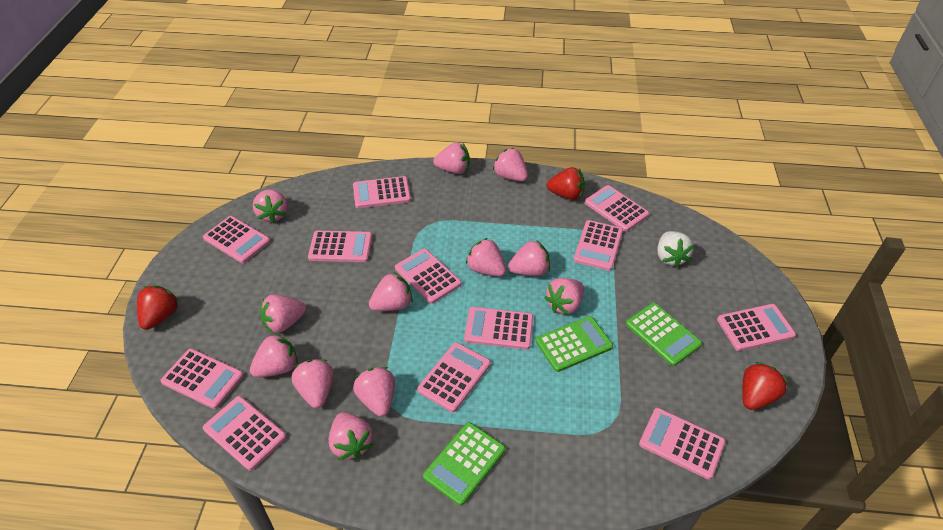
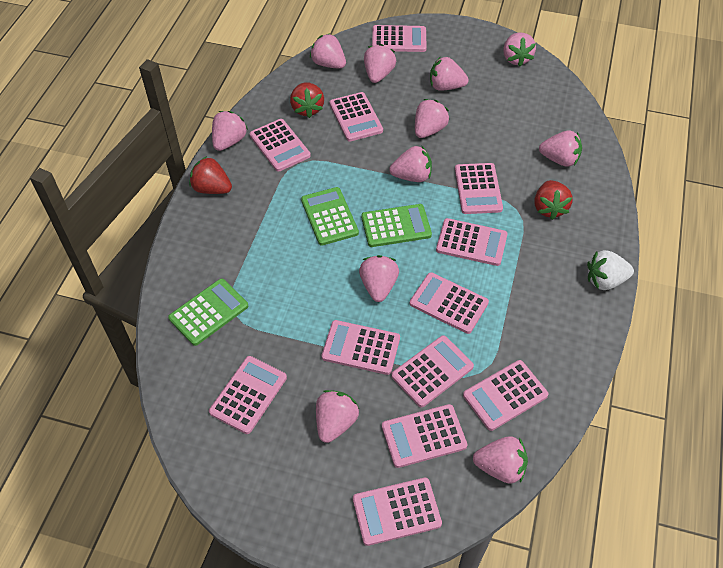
pink strawberry: 12 -> 11

